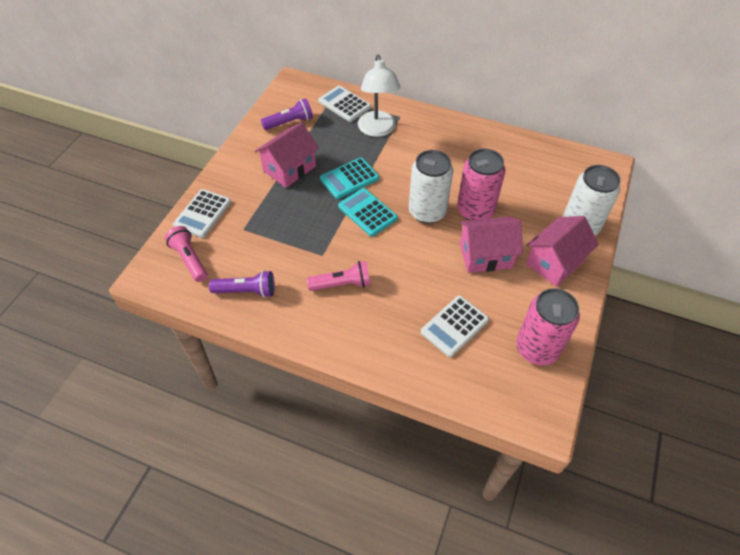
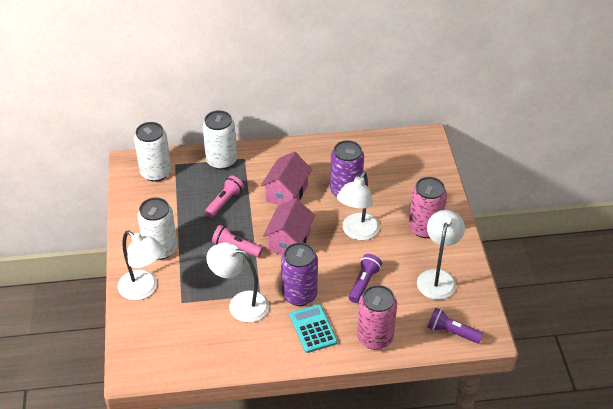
pink house: 3 -> 2
purple can: 0 -> 2
turquoise calculator: 2 -> 1
white calculator: 3 -> 0
white can: 2 -> 3
white lamp: 1 -> 4

